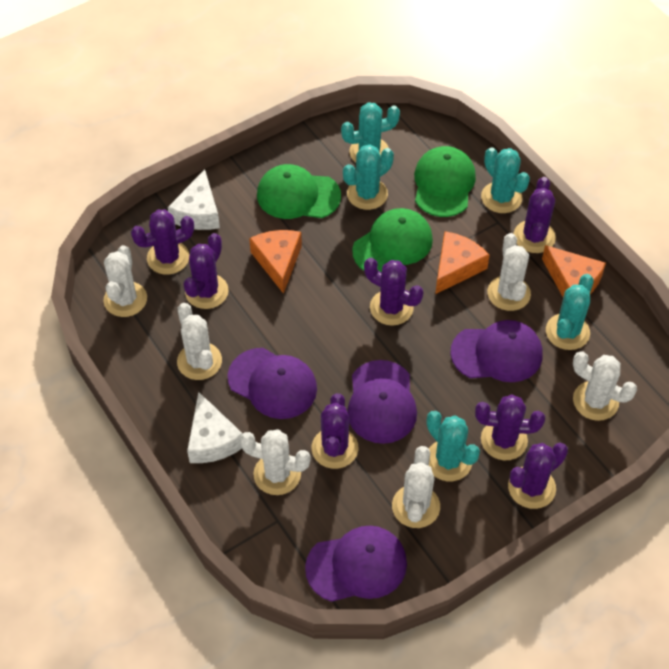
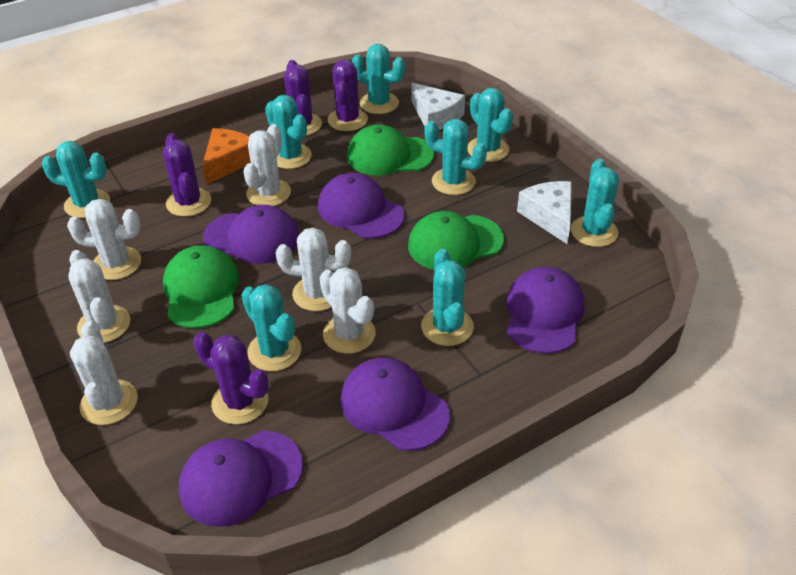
orange cheese: 3 -> 1
purple cactus: 7 -> 4
purple cap: 4 -> 5
turquoise cactus: 5 -> 8

